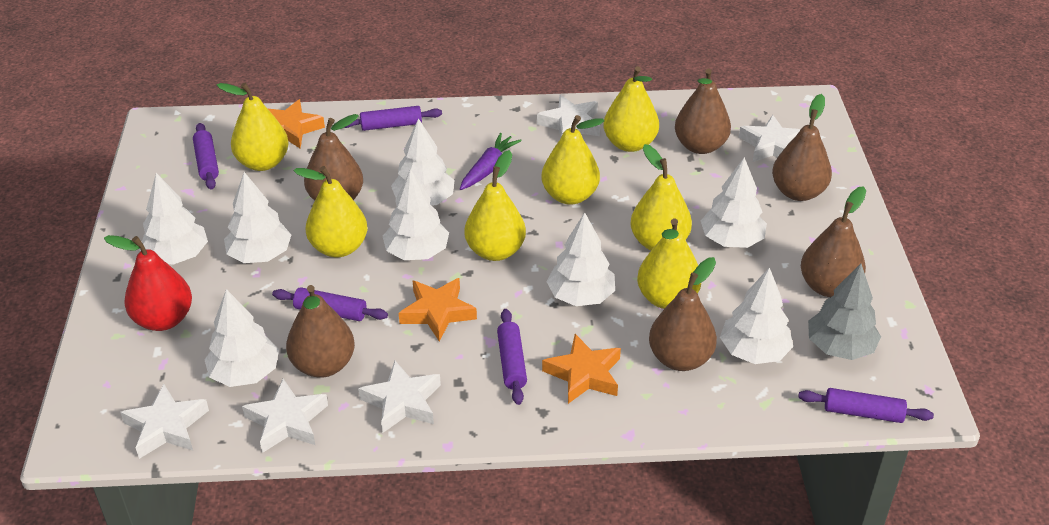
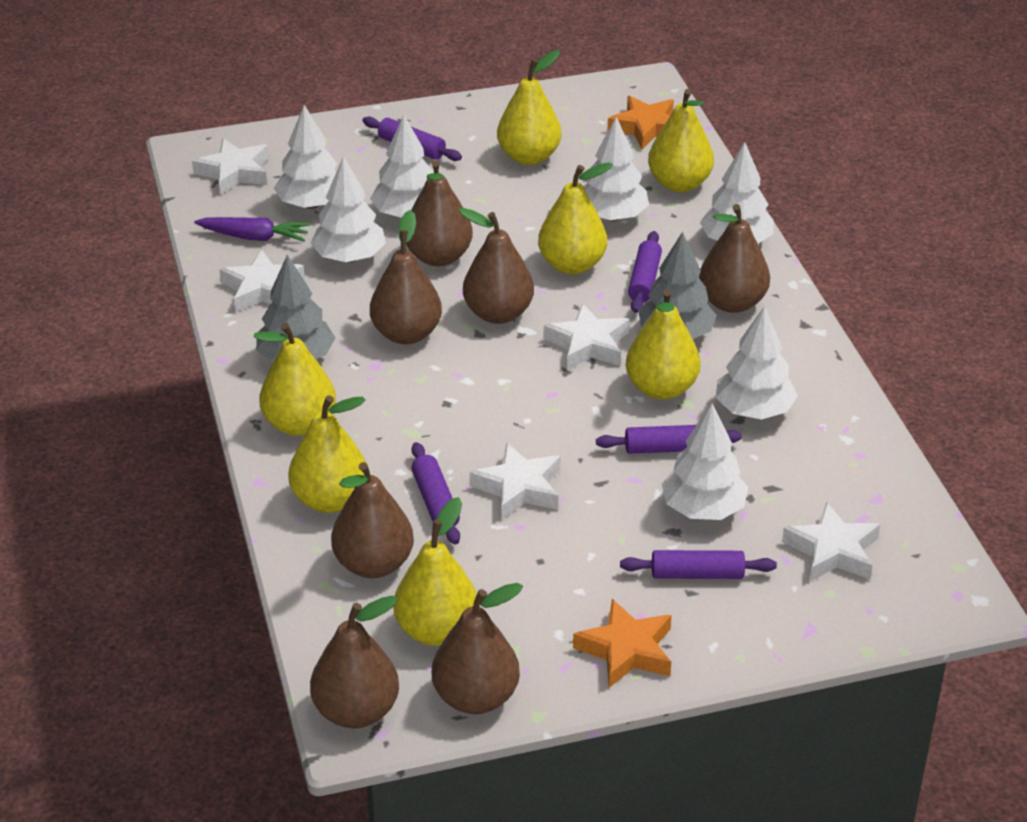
brown pear: 6 -> 7
grey tree: 1 -> 2
orange star: 3 -> 2
red pear: 1 -> 0
white tree: 8 -> 7

